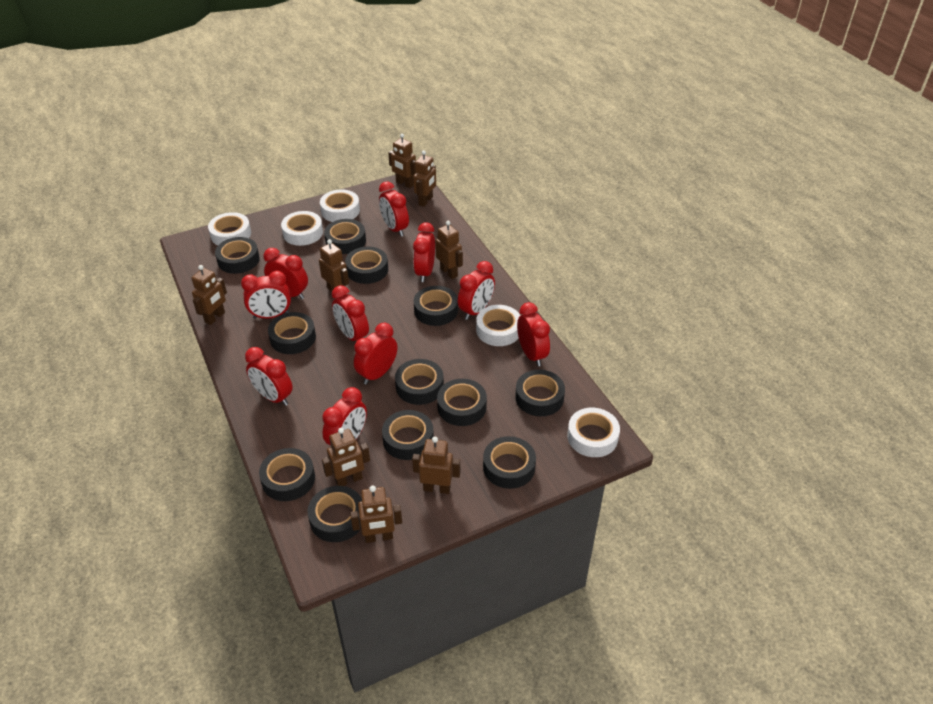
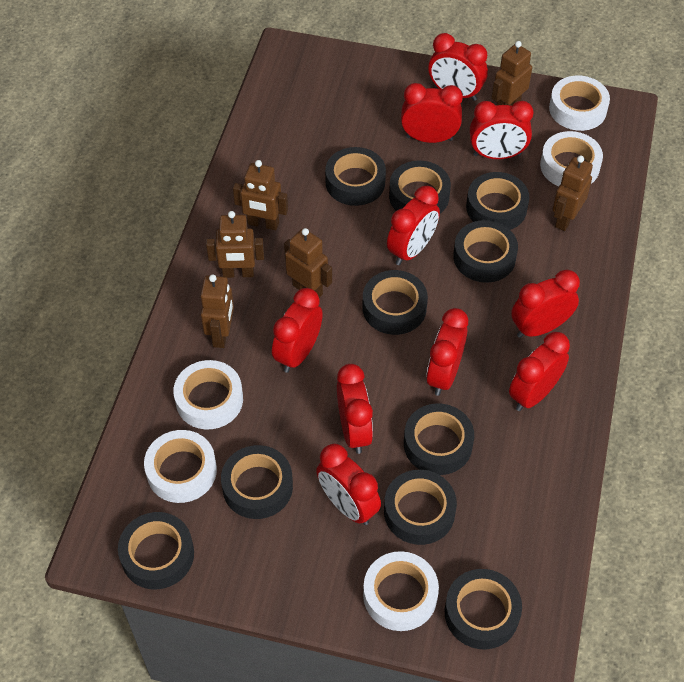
black tape: 12 -> 10
brown robot: 8 -> 6

